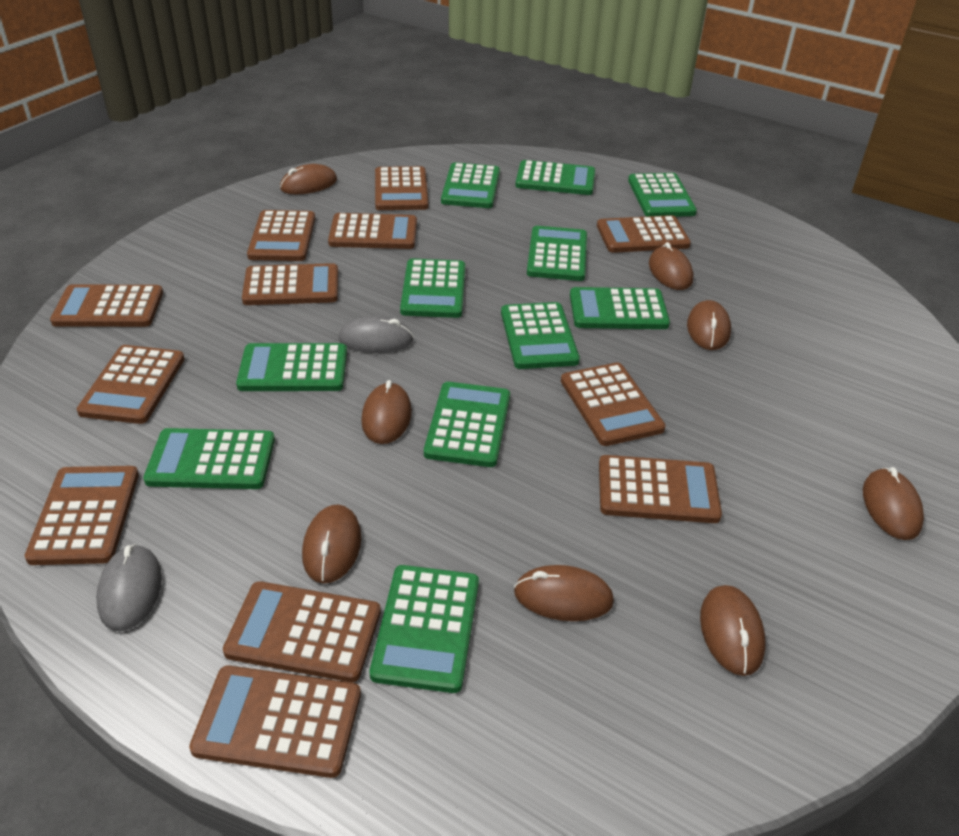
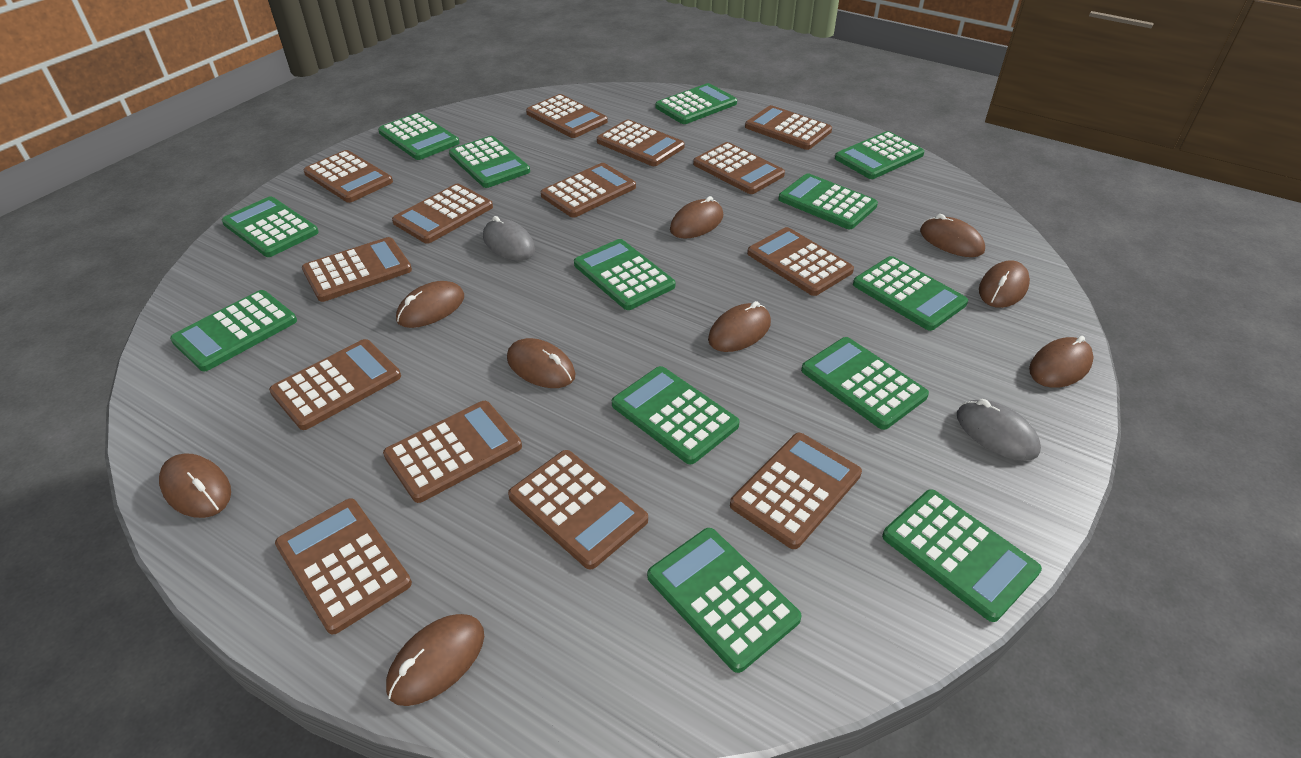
brown calculator: 12 -> 14
brown mouse: 8 -> 9
green calculator: 11 -> 13

